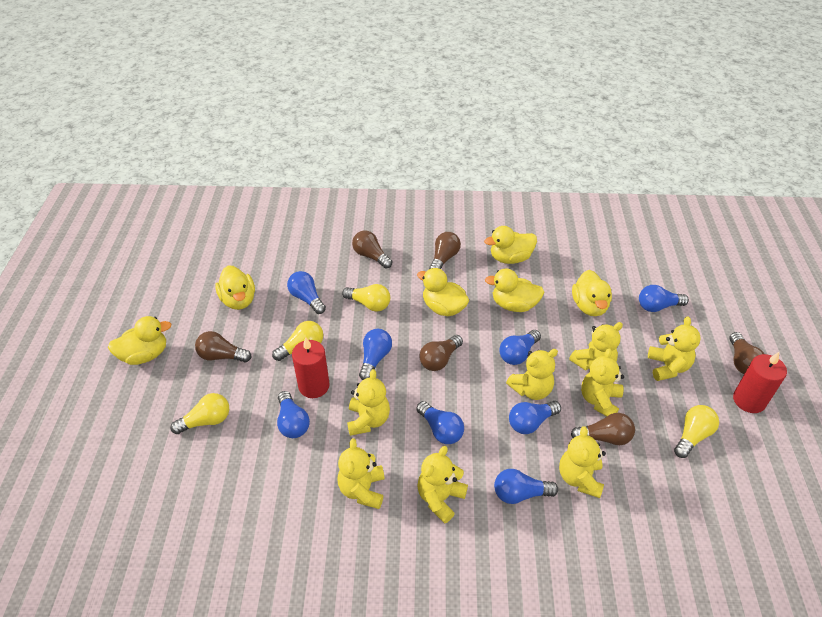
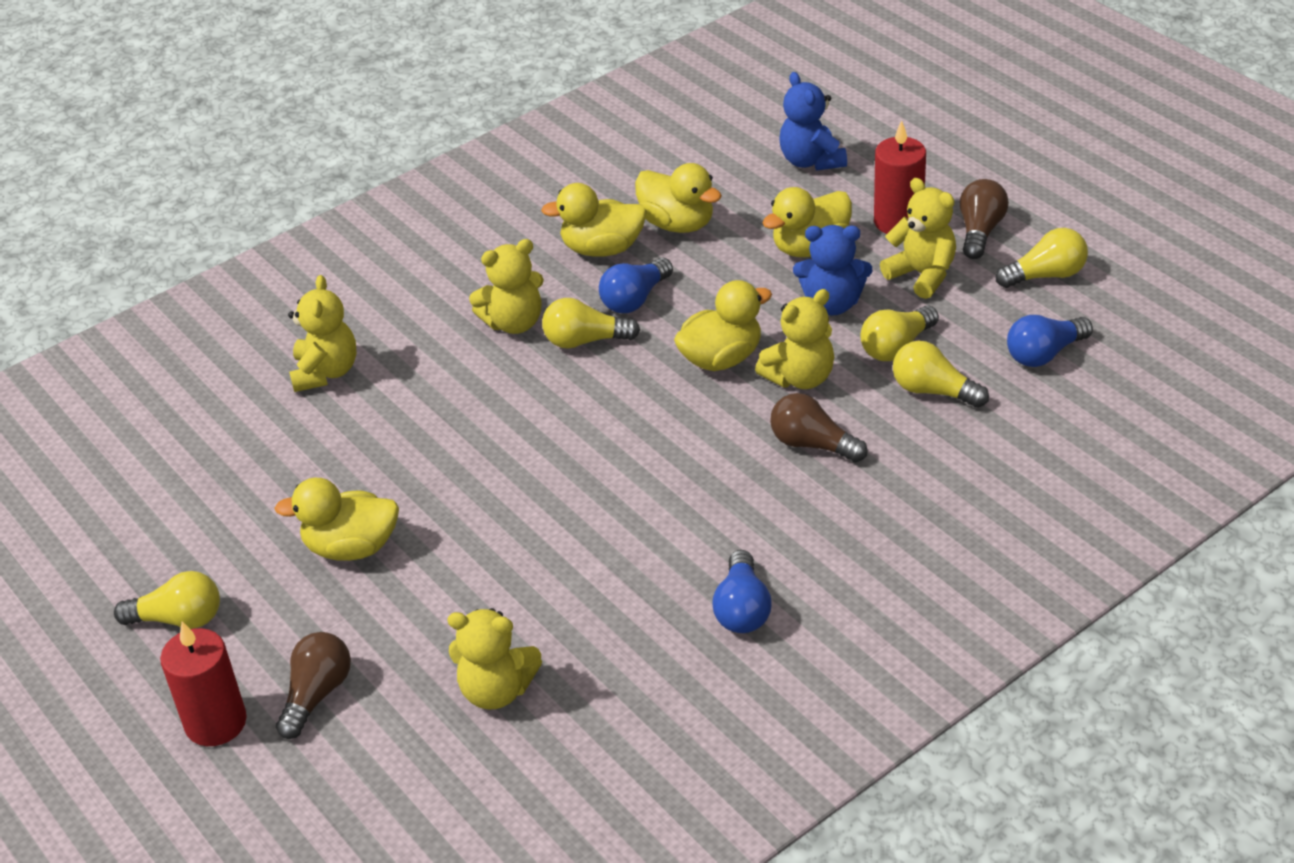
blue light bulb: 8 -> 3
blue teddy bear: 0 -> 2
brown light bulb: 6 -> 3
yellow duck: 6 -> 5
yellow light bulb: 4 -> 5
yellow teddy bear: 8 -> 5

